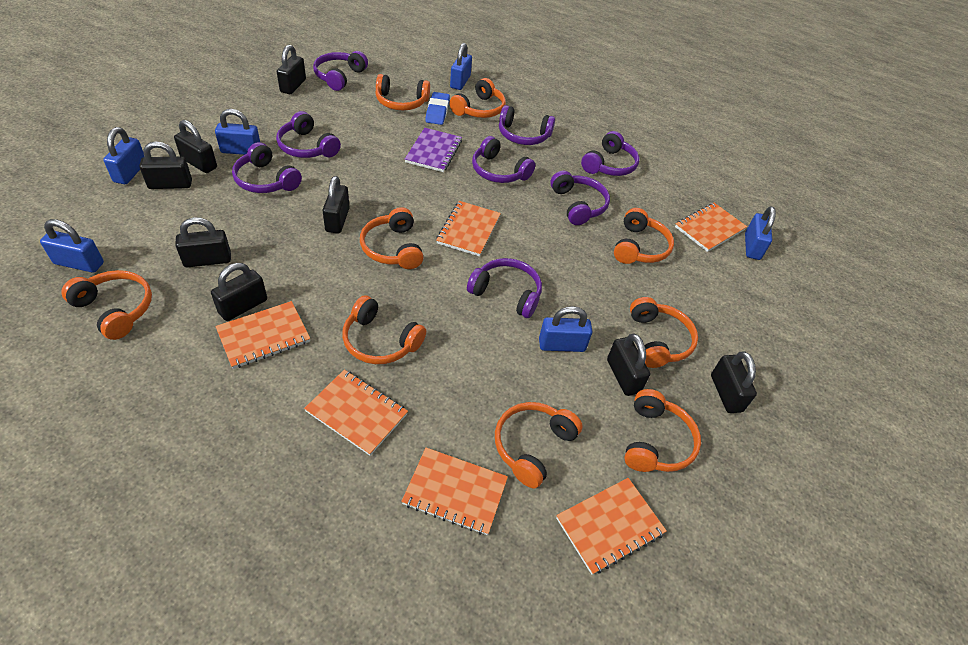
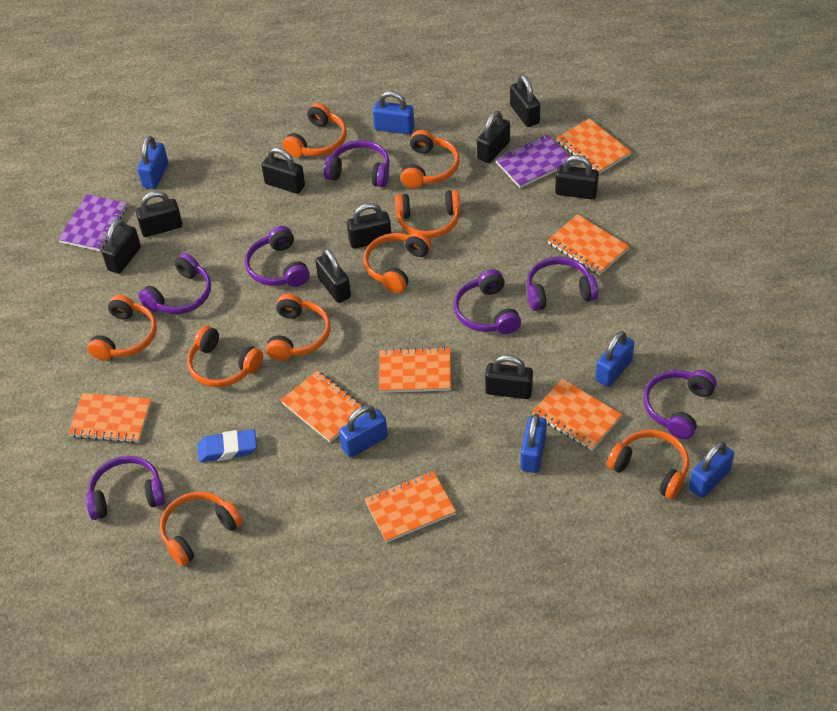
black padlock: 8 -> 9
orange notebook: 6 -> 7
purple headphones: 8 -> 7
purple notebook: 1 -> 2

